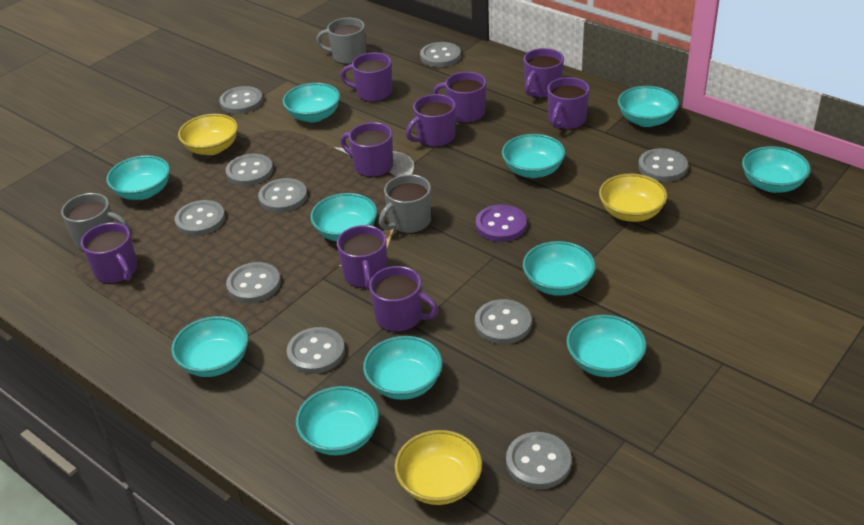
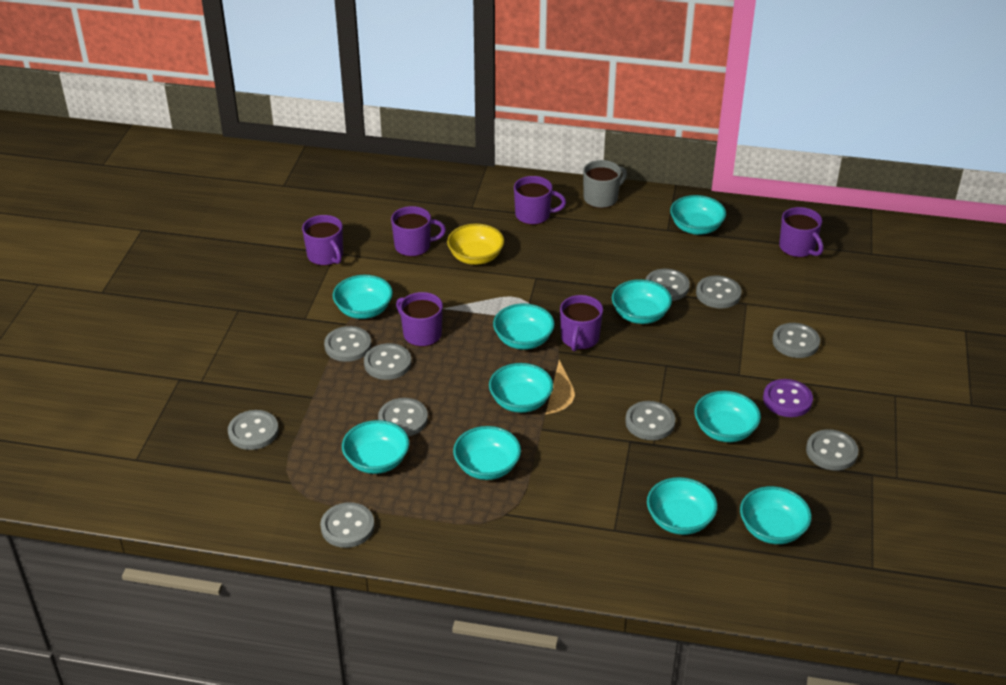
grey mug: 3 -> 1
purple mug: 9 -> 6
turquoise bowl: 11 -> 10
yellow bowl: 3 -> 1

